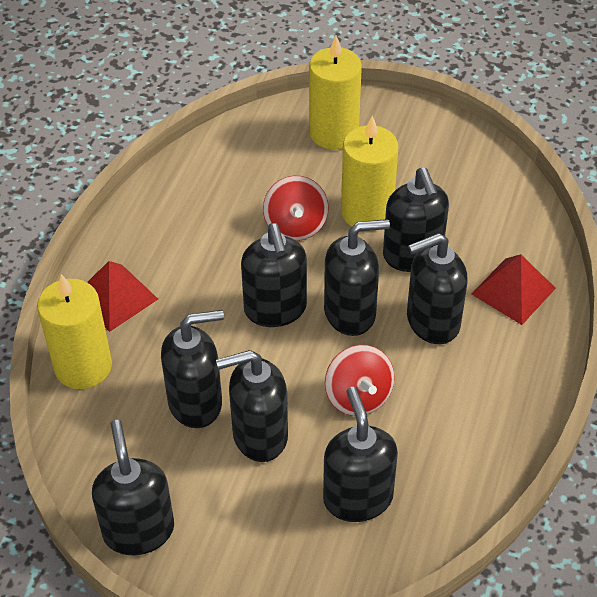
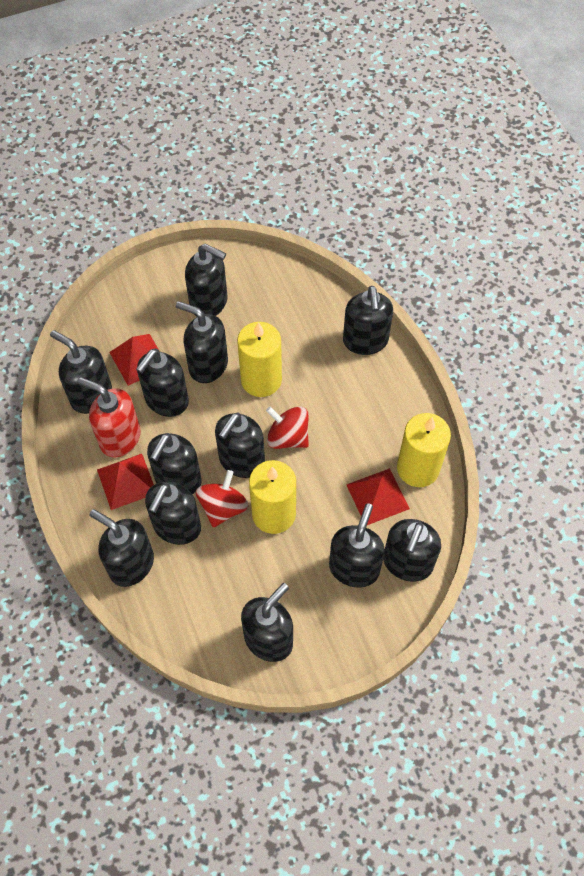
black soap dispenser: 8 -> 12
red pyramid: 2 -> 3
red soap dispenser: 0 -> 1

